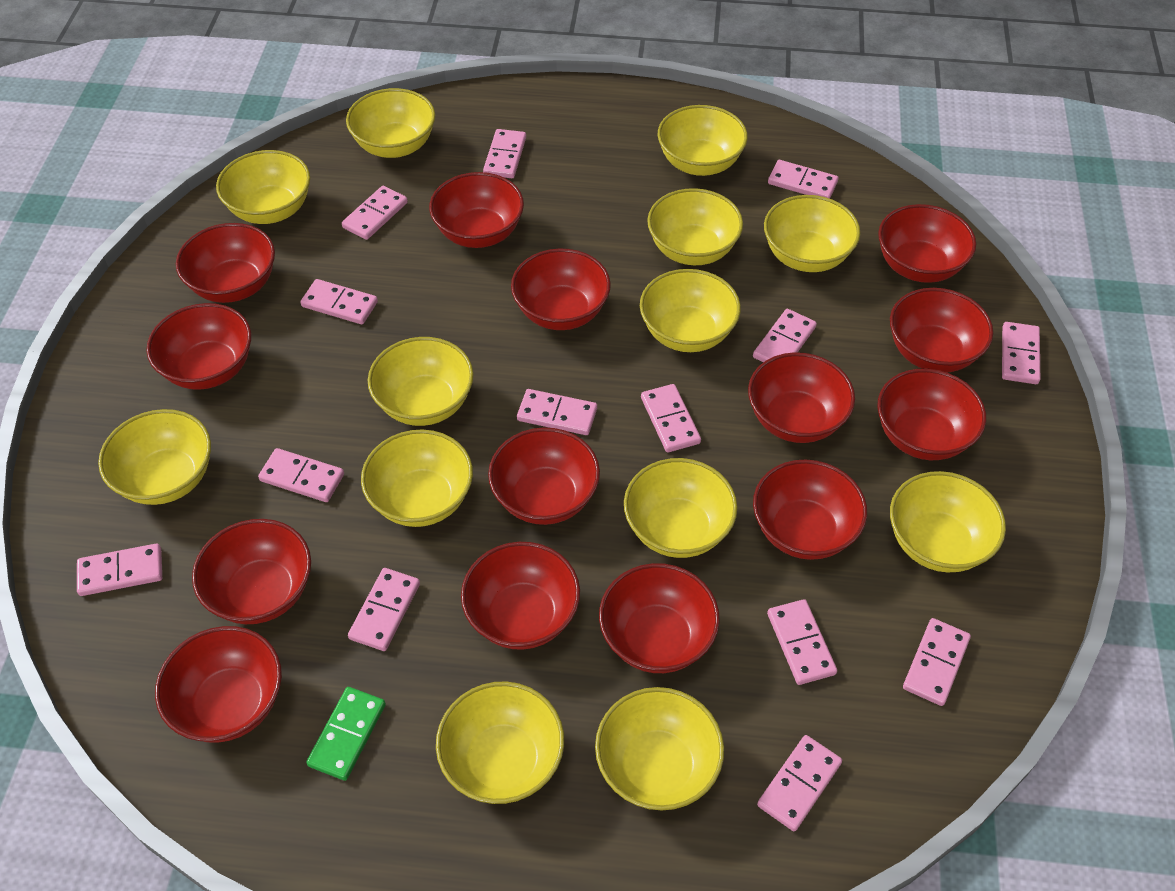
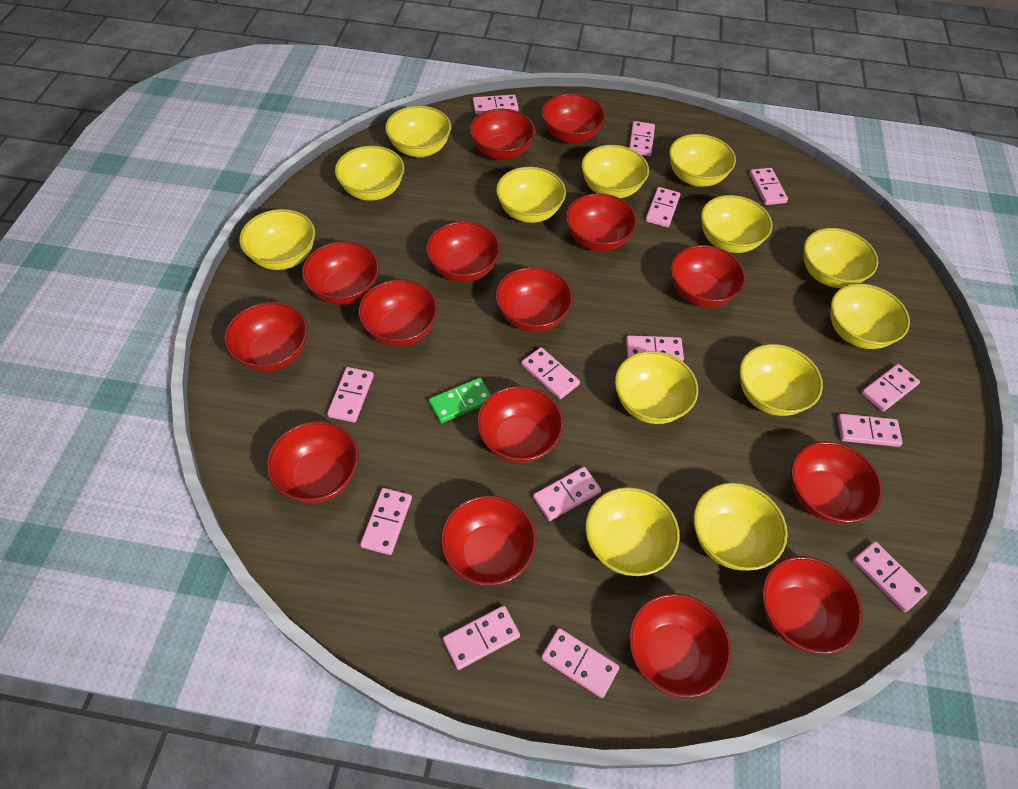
red bowl: 14 -> 15

